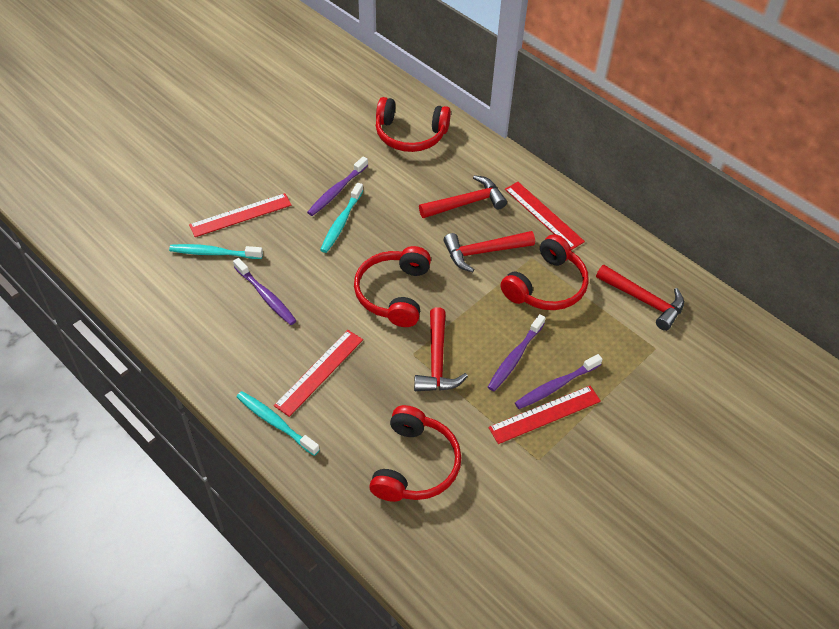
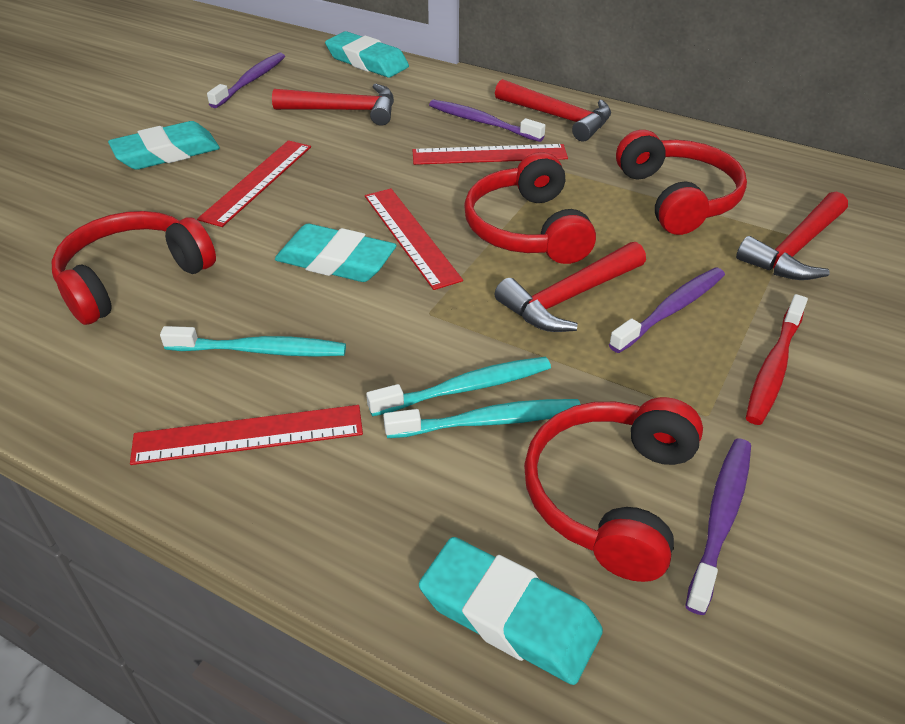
red toothbrush: 0 -> 1
turquoise eraser: 0 -> 4

